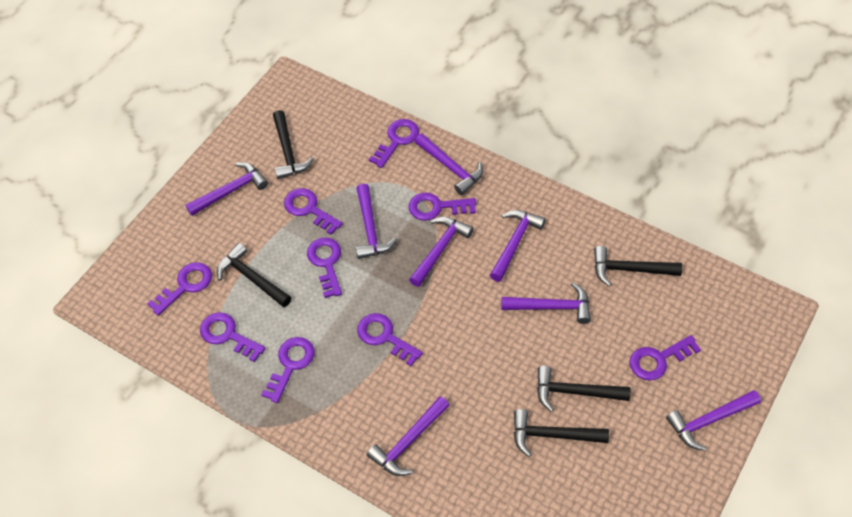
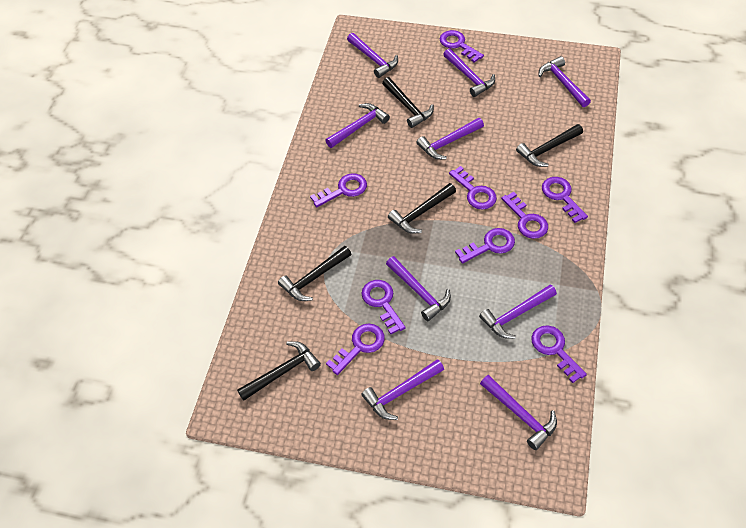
purple hammer: 8 -> 9

